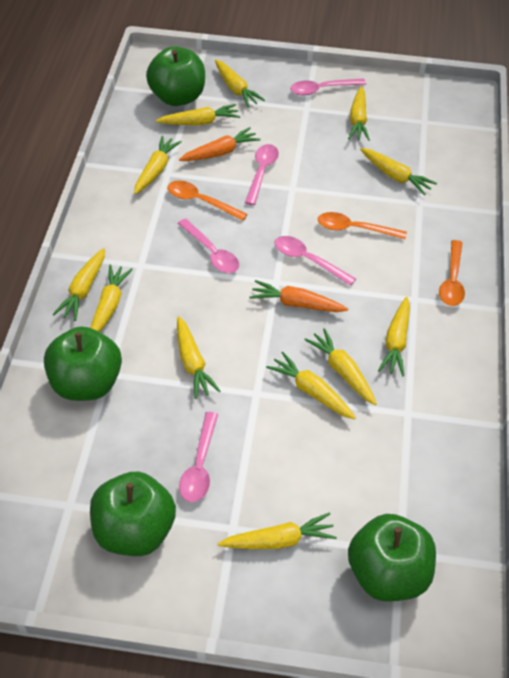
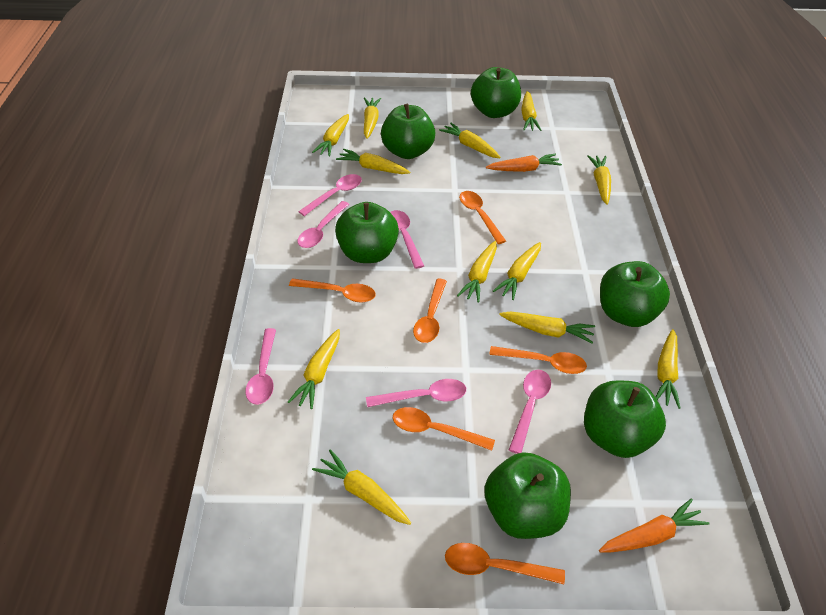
green apple: 4 -> 6
orange spoon: 3 -> 6
pink spoon: 5 -> 6

